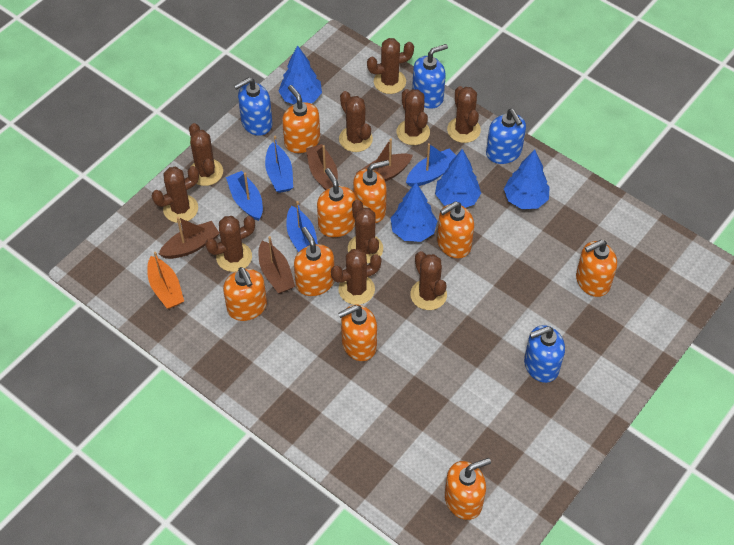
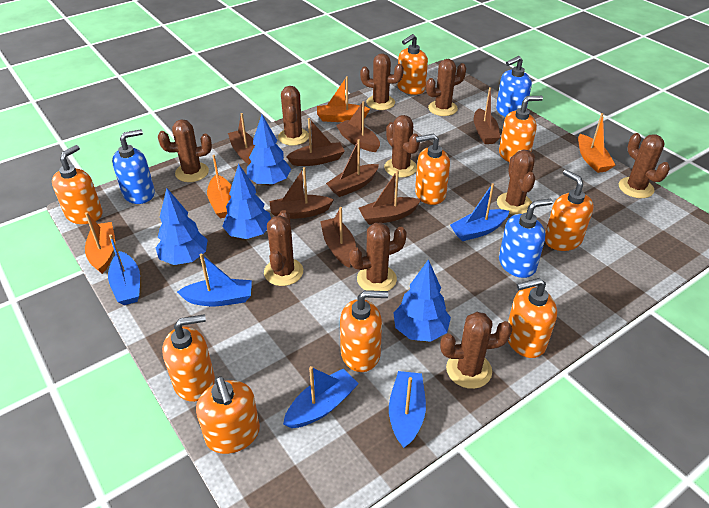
blue boat: 4 -> 5
blue soap dispenser: 4 -> 3
brown boat: 4 -> 8
orange boat: 1 -> 4

